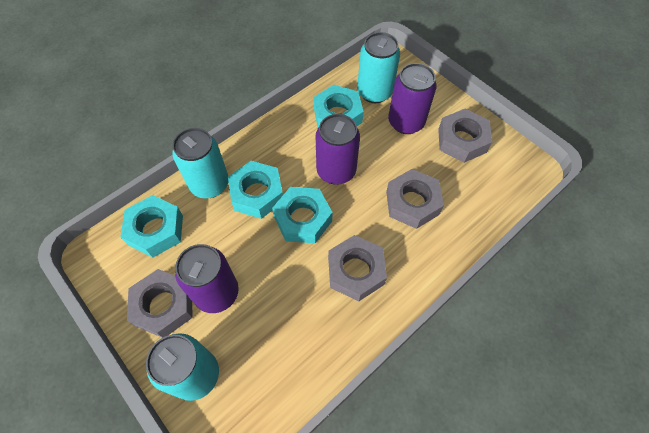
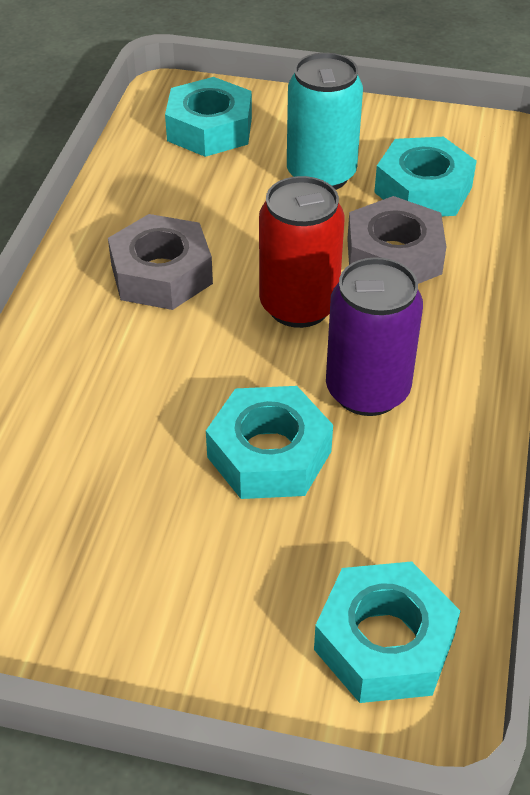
grey nut: 4 -> 2
purple can: 3 -> 1
red can: 0 -> 1
turquoise can: 3 -> 1

